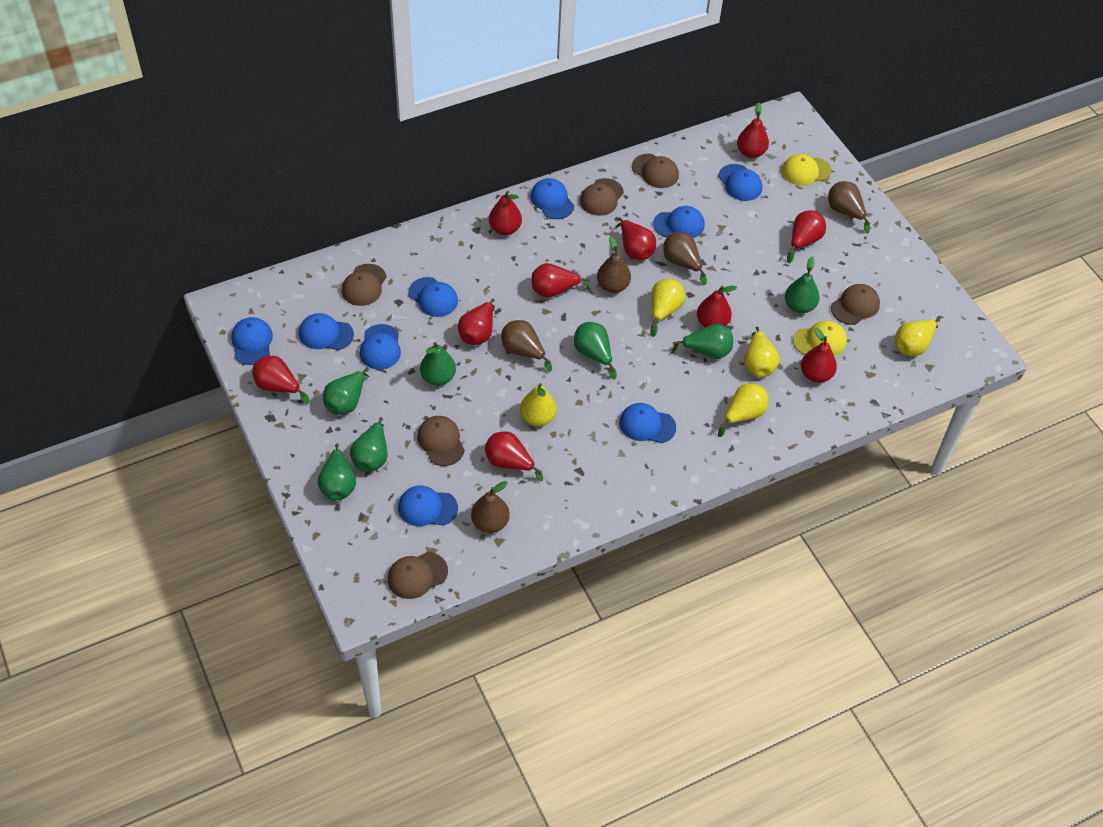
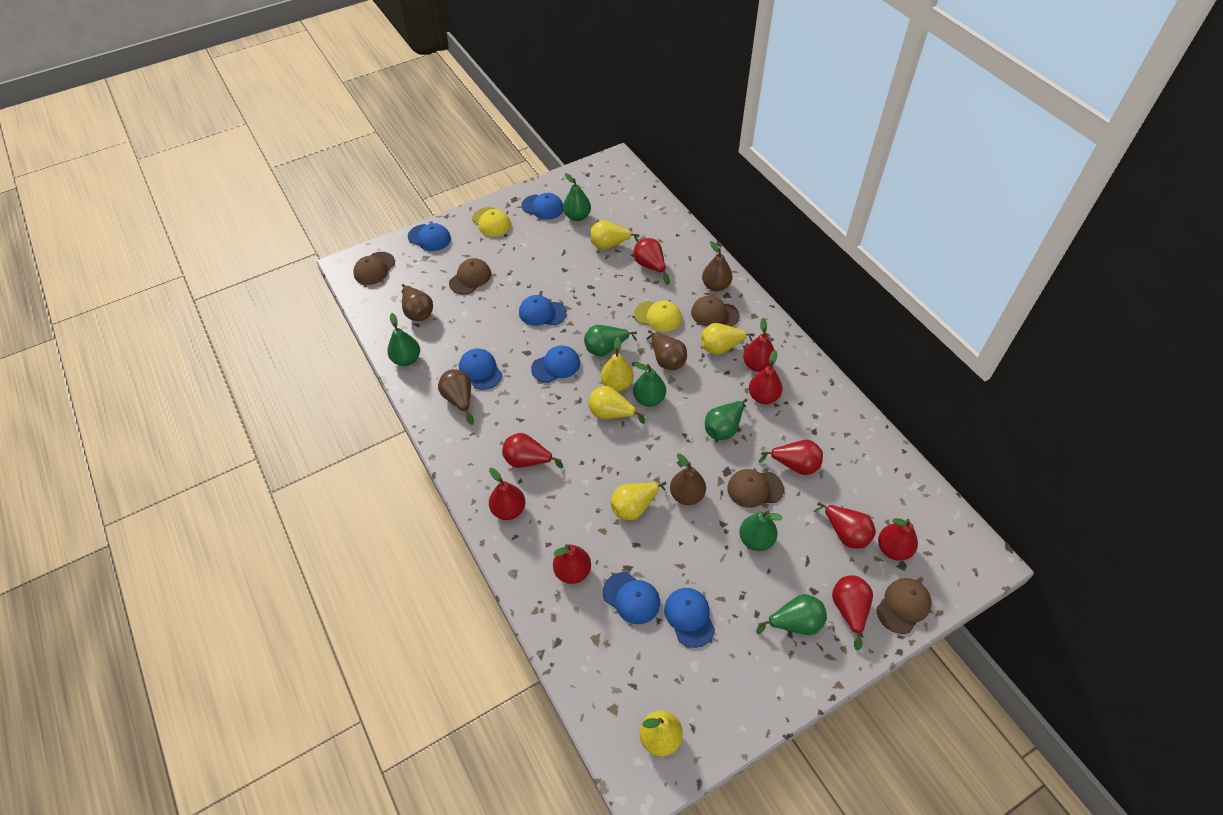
blue cap: 9 -> 7
brown cap: 6 -> 5
yellow pear: 5 -> 6

